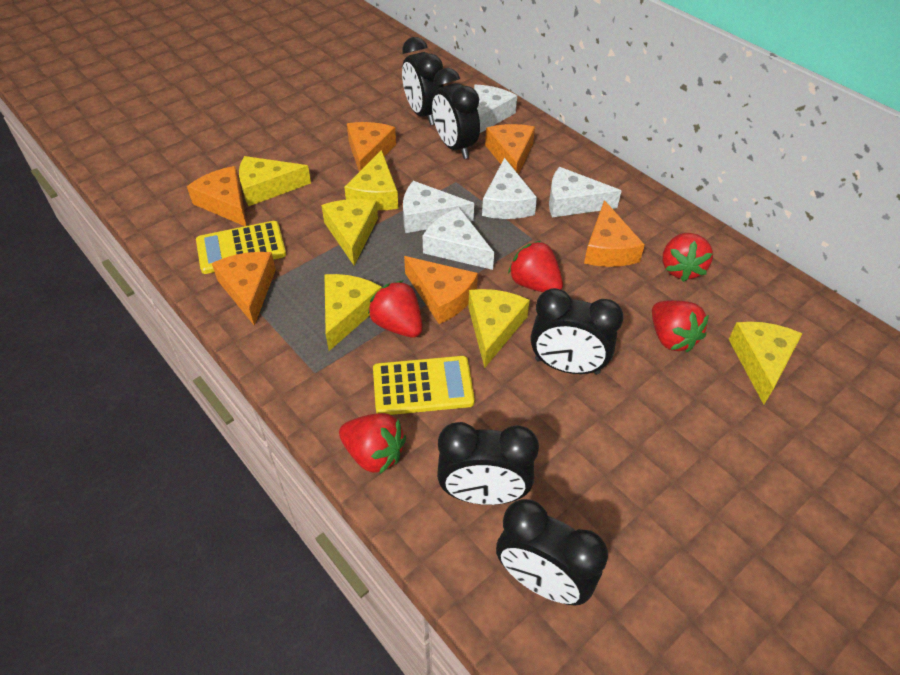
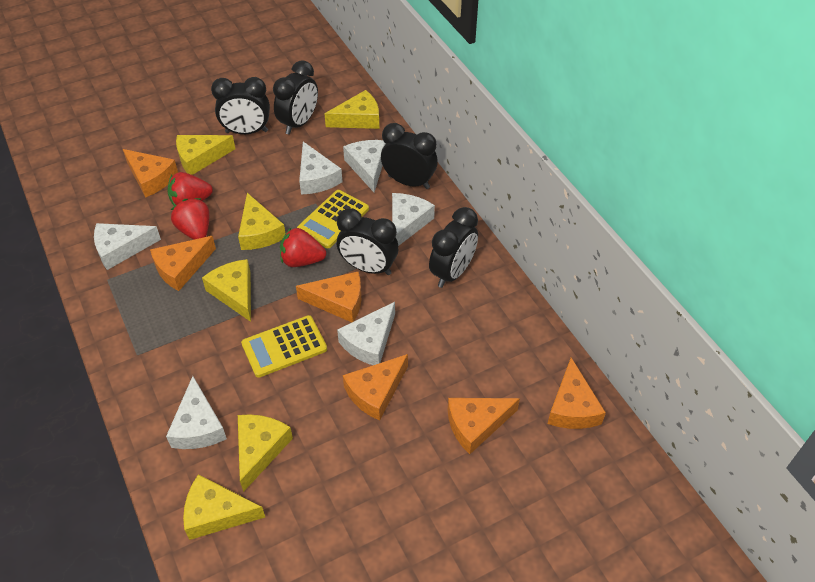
red strawberry: 5 -> 3
white cheese: 5 -> 6

